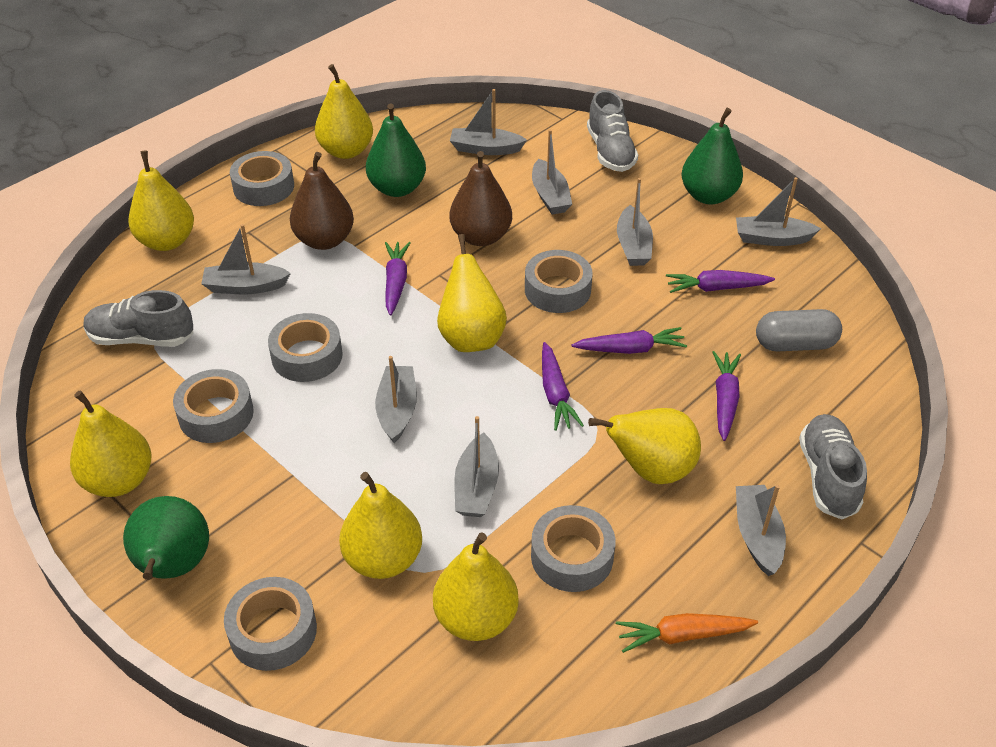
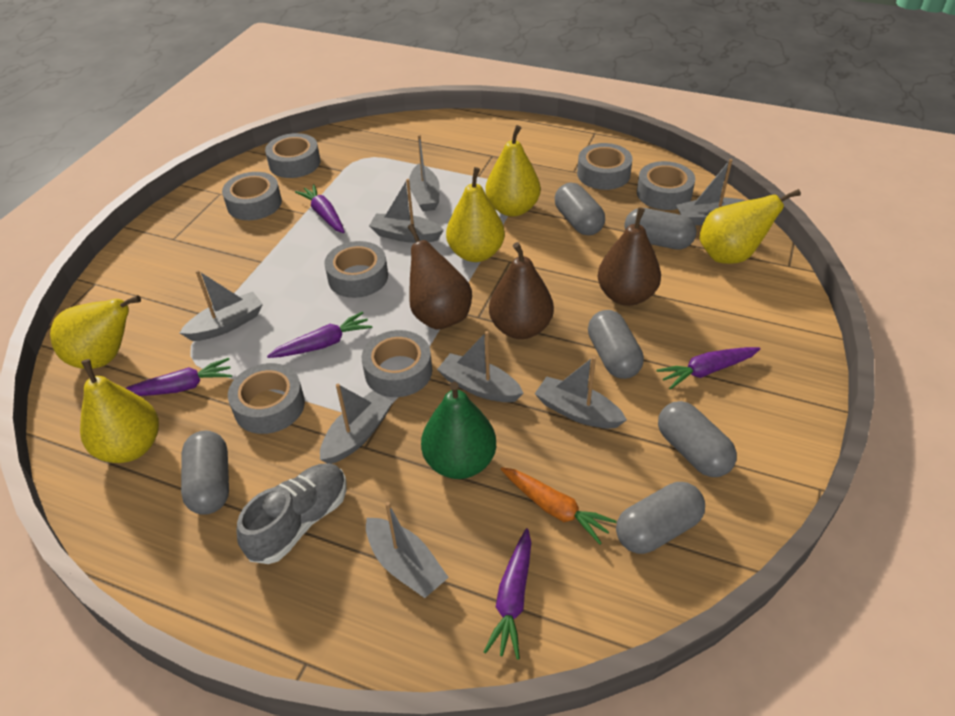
brown pear: 2 -> 3
green pear: 3 -> 1
grey capsule: 1 -> 6
grey shoe: 3 -> 1
grey tape: 6 -> 7
yellow pear: 7 -> 5

